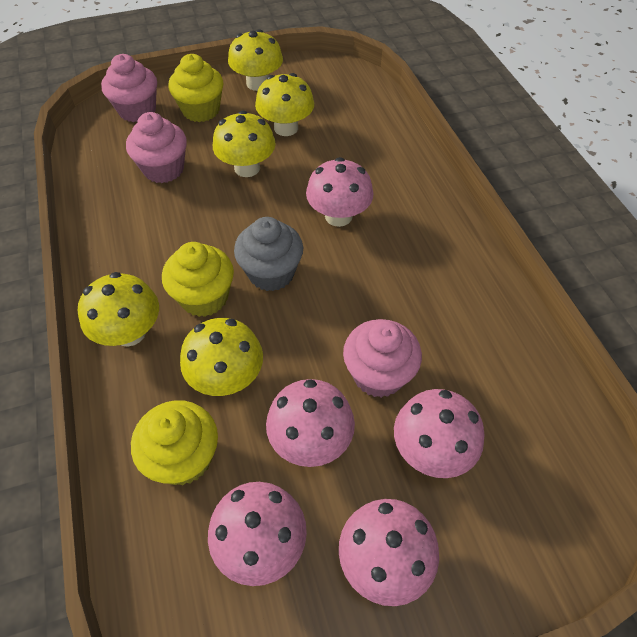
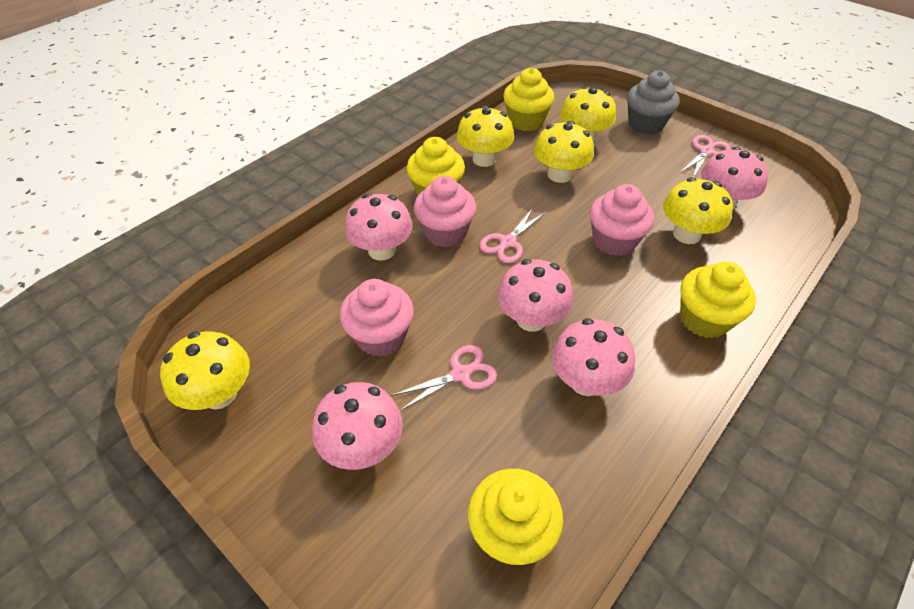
pink scissors: 0 -> 3
yellow cupcake: 3 -> 4

